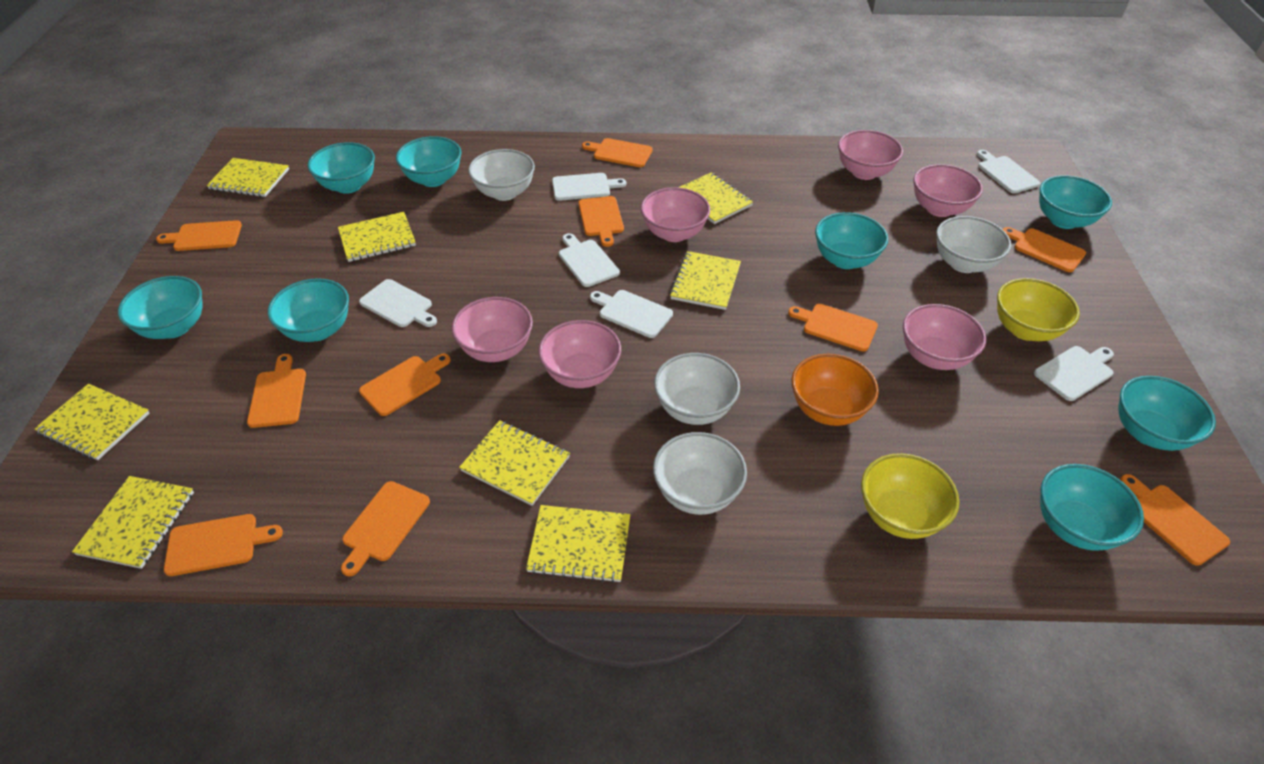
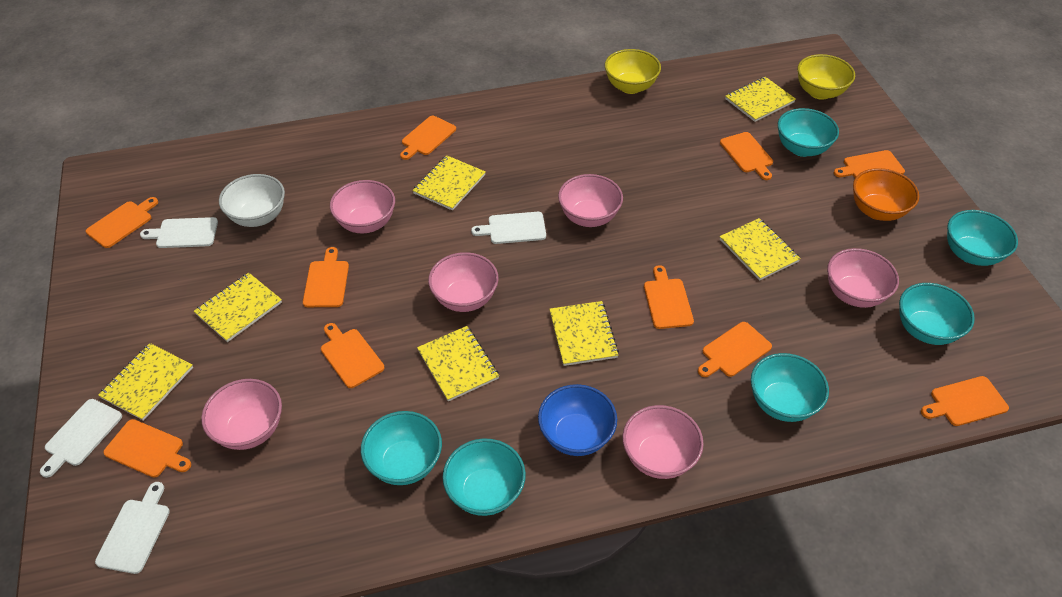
blue bowl: 0 -> 1
turquoise bowl: 8 -> 6
white bowl: 4 -> 1
white cutting board: 6 -> 4
yellow notebook: 8 -> 7

